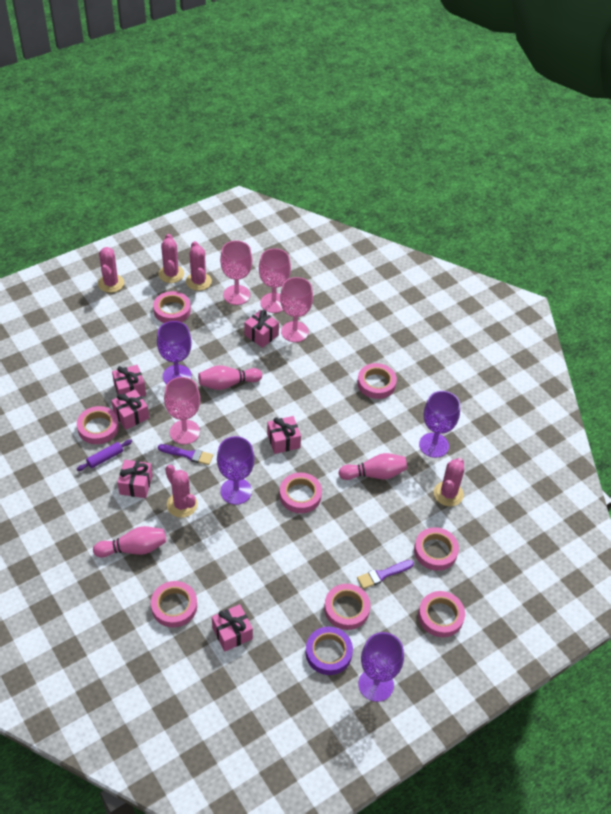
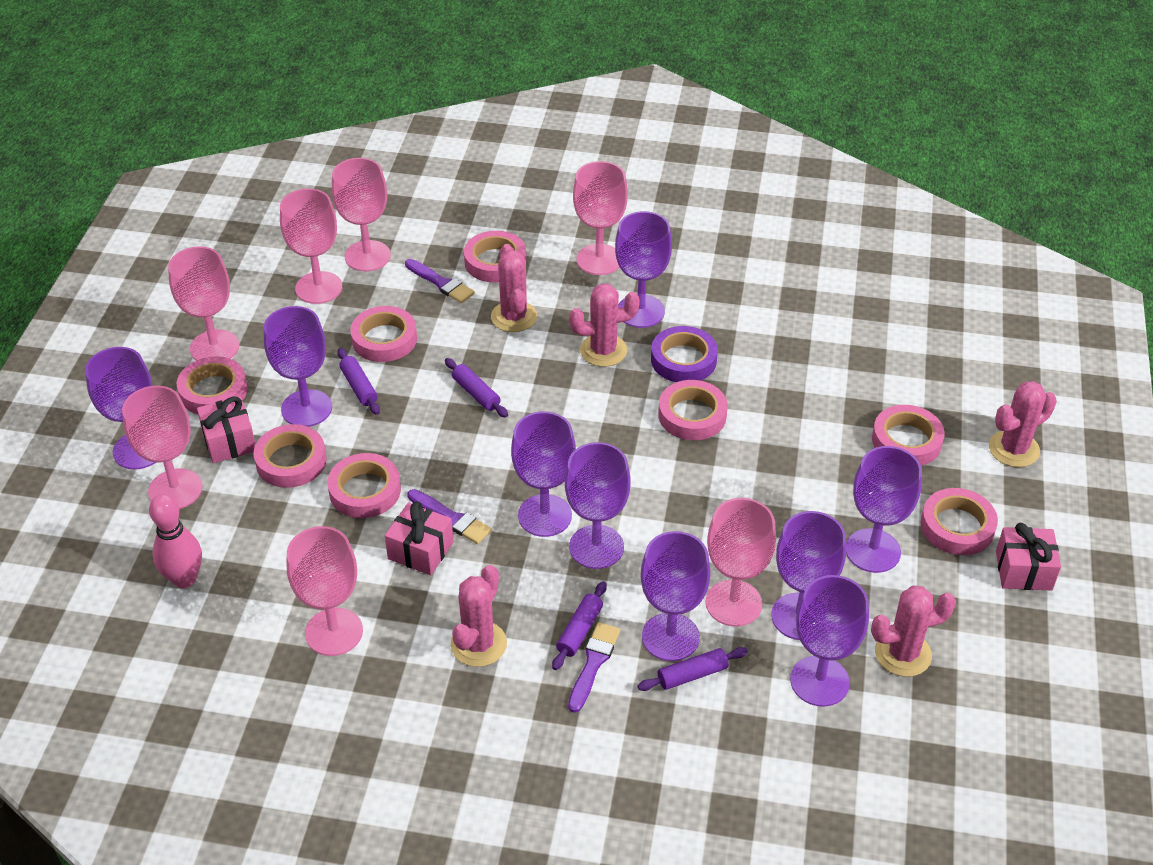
pink bowling pin: 3 -> 1
pink gift: 6 -> 3
pink goblet: 4 -> 7
purple brush: 2 -> 3
purple goblet: 4 -> 9
purple rolling pin: 1 -> 4

